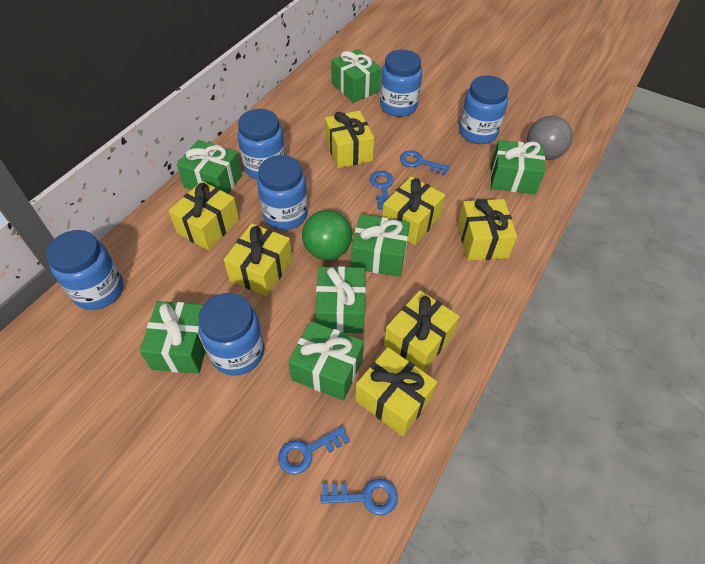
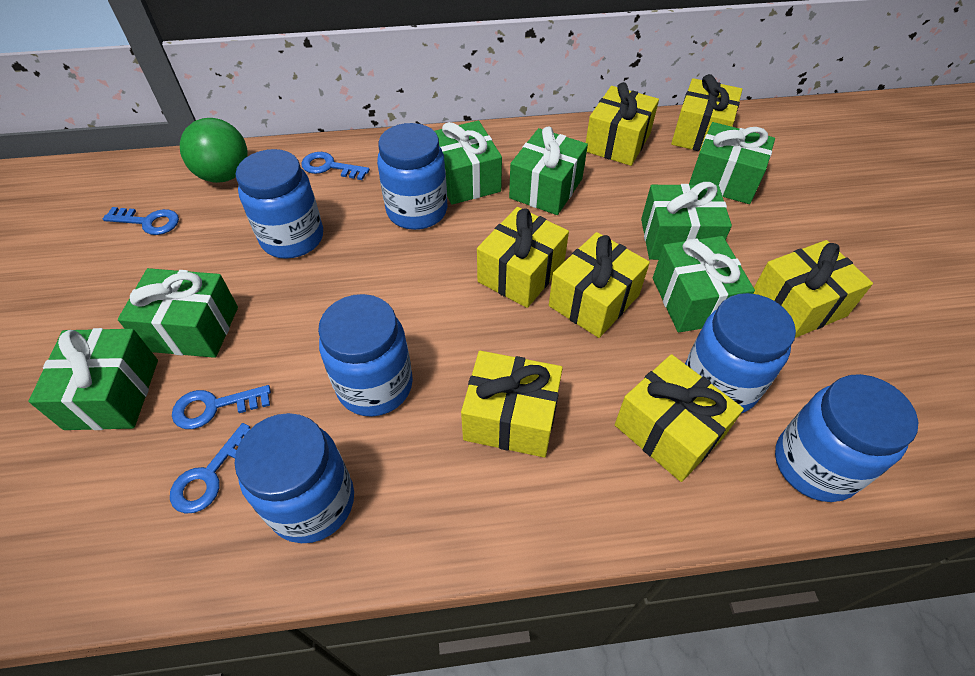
grey ball: 1 -> 0

